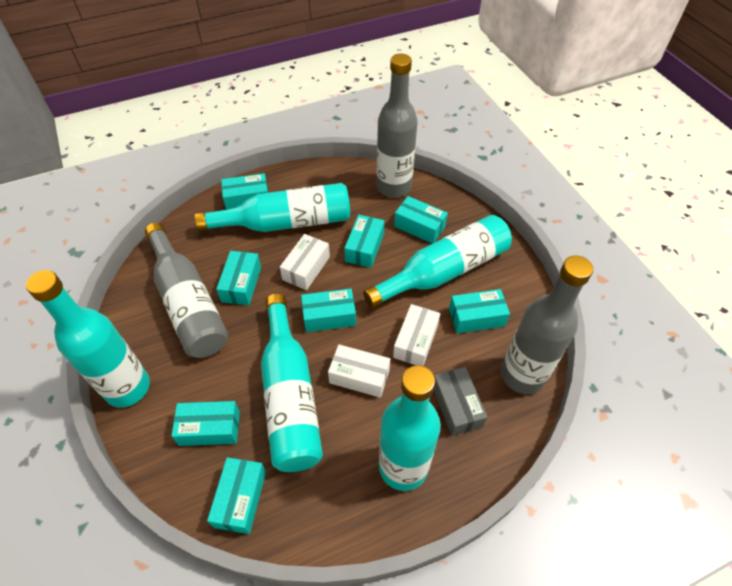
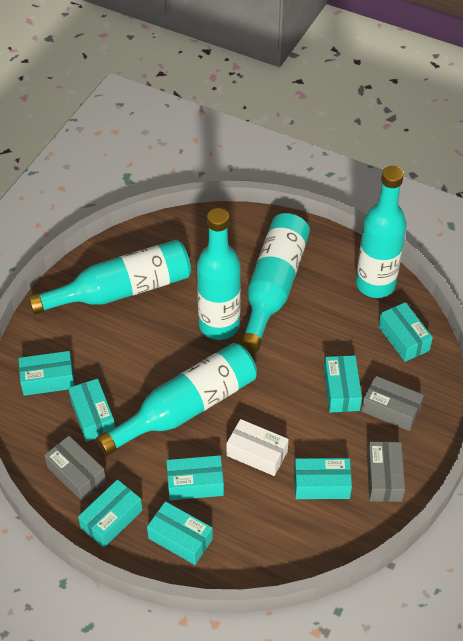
grey bottle: 3 -> 0
grey box: 1 -> 3
white box: 3 -> 1

